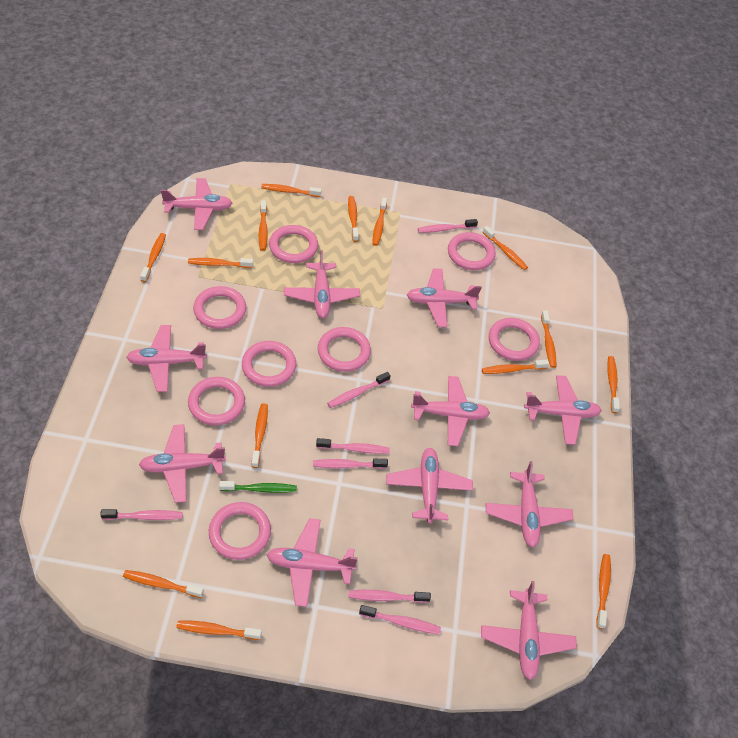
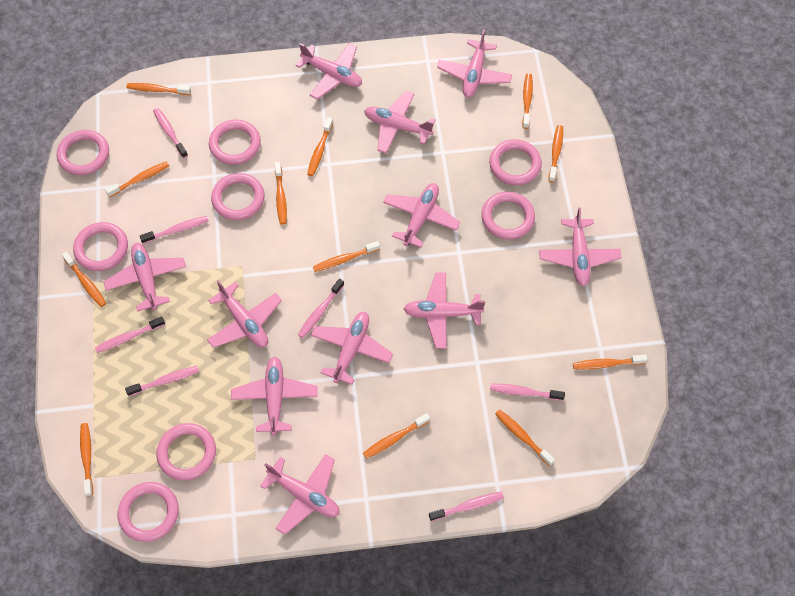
green toothbrush: 1 -> 0
orange toothbrush: 14 -> 12

